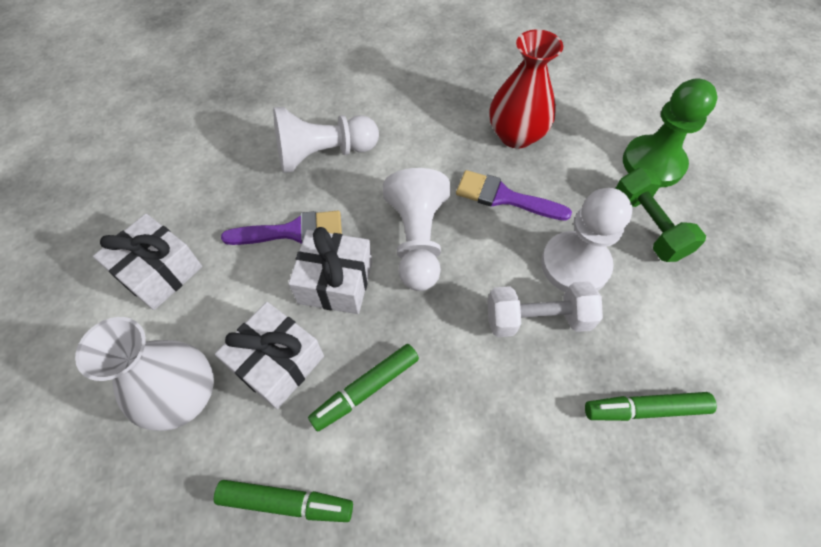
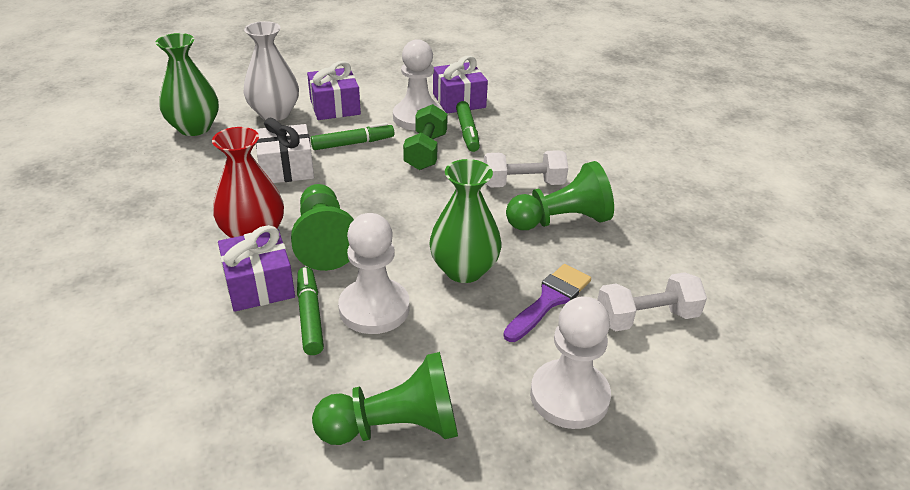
green pawn: 1 -> 3
green vase: 0 -> 2
purple brush: 2 -> 1
purple gift: 0 -> 3
white dumbbell: 1 -> 2
white gift: 3 -> 1

